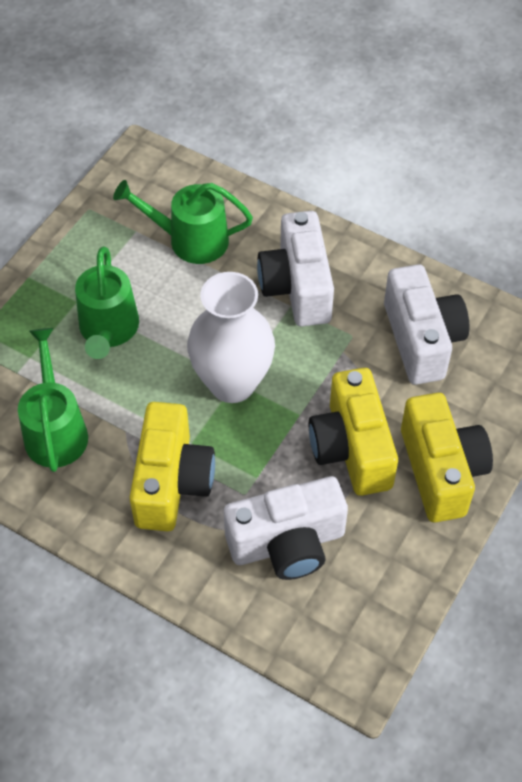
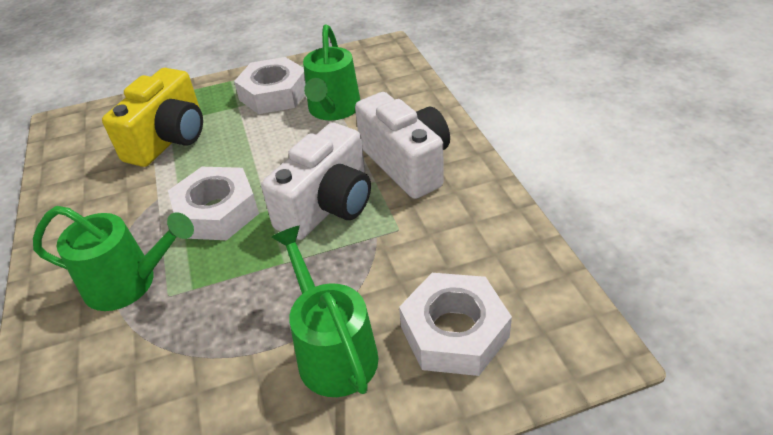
white camera: 3 -> 2
white nut: 0 -> 3
white vase: 1 -> 0
yellow camera: 3 -> 1

